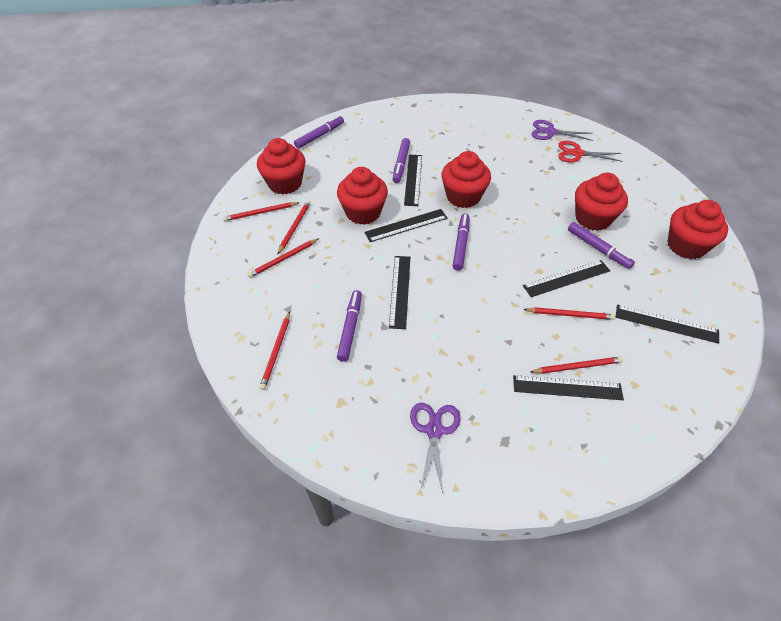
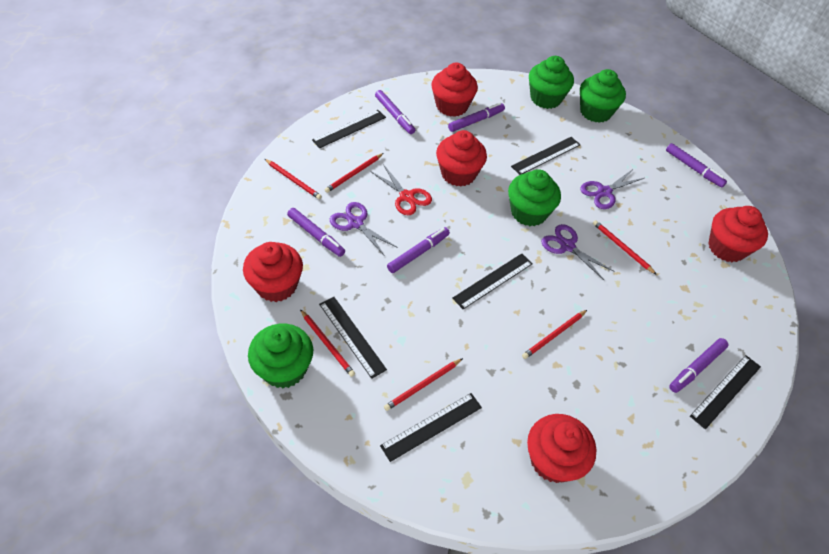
green cupcake: 0 -> 4
purple marker: 5 -> 6
purple scissors: 2 -> 3

